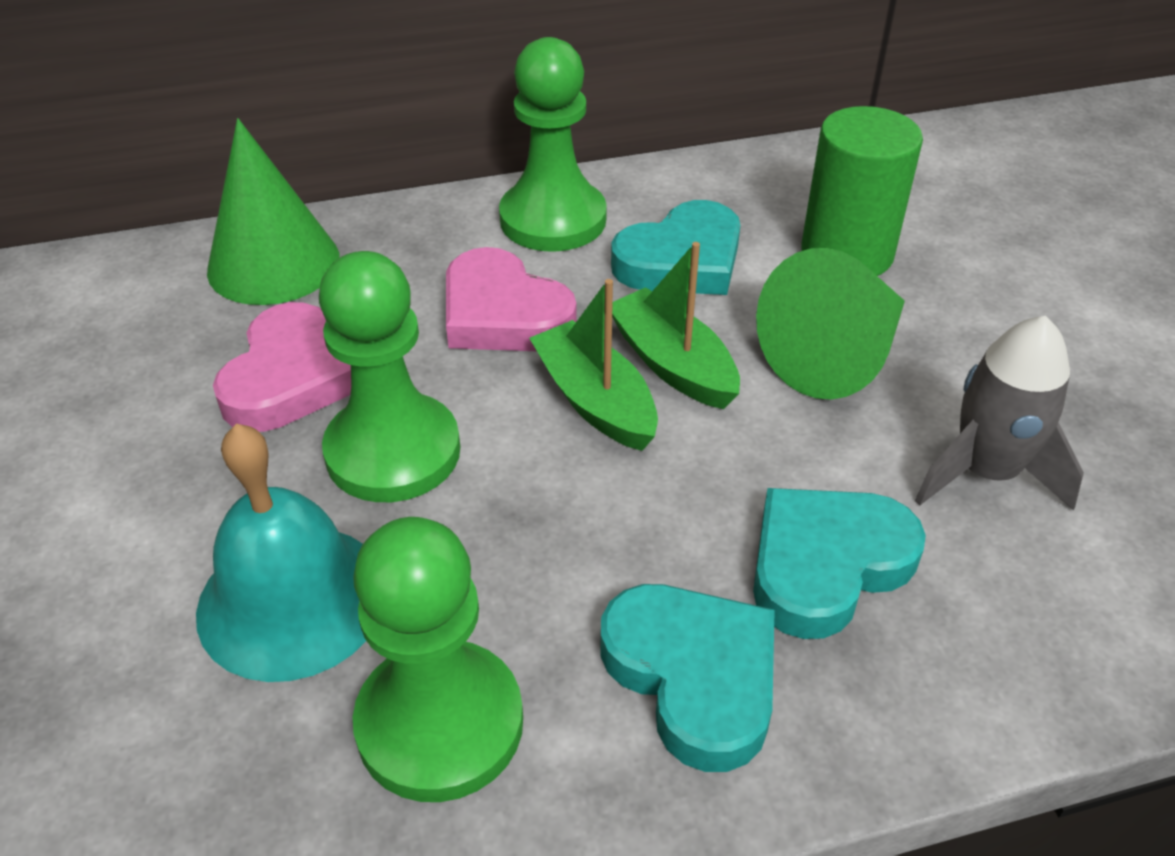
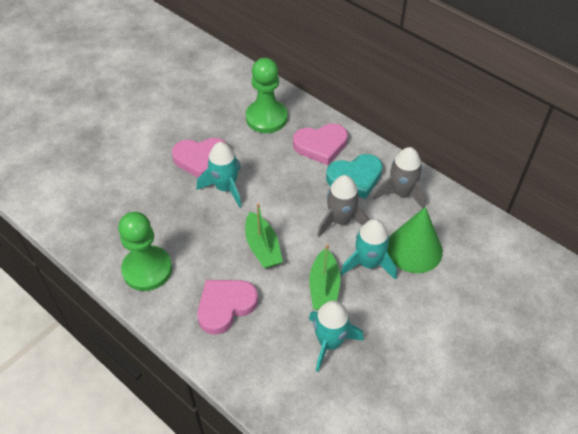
green cone: 2 -> 1
green cylinder: 1 -> 0
green pawn: 3 -> 2
grey rocket: 1 -> 2
pink heart: 2 -> 3
turquoise bell: 1 -> 0
turquoise heart: 3 -> 1
turquoise rocket: 0 -> 3

